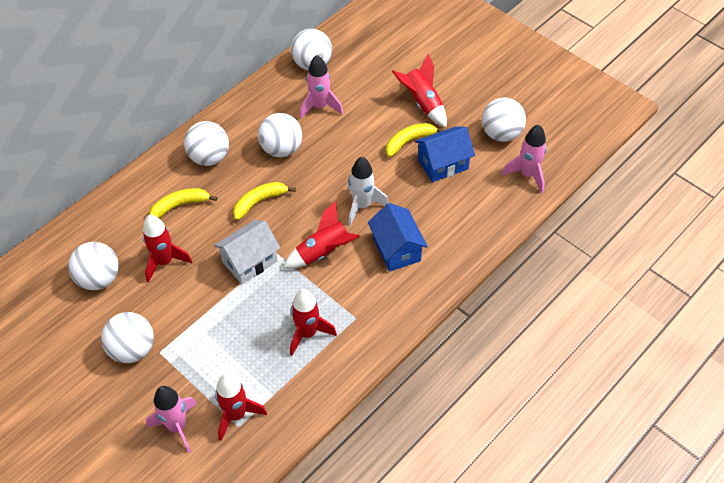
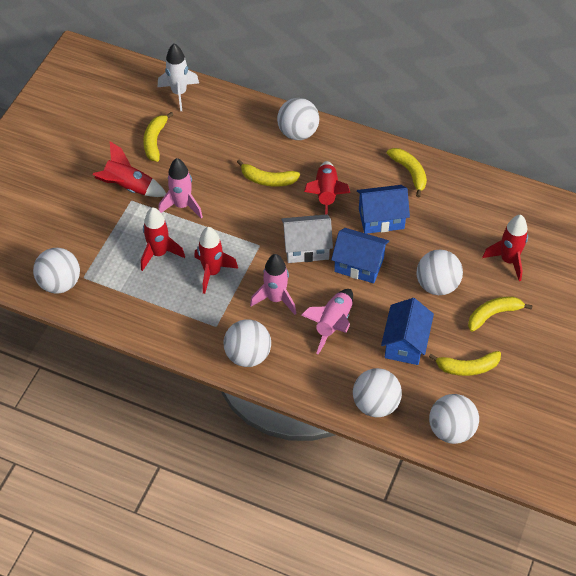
blue house: 2 -> 3
yellow banana: 3 -> 5

